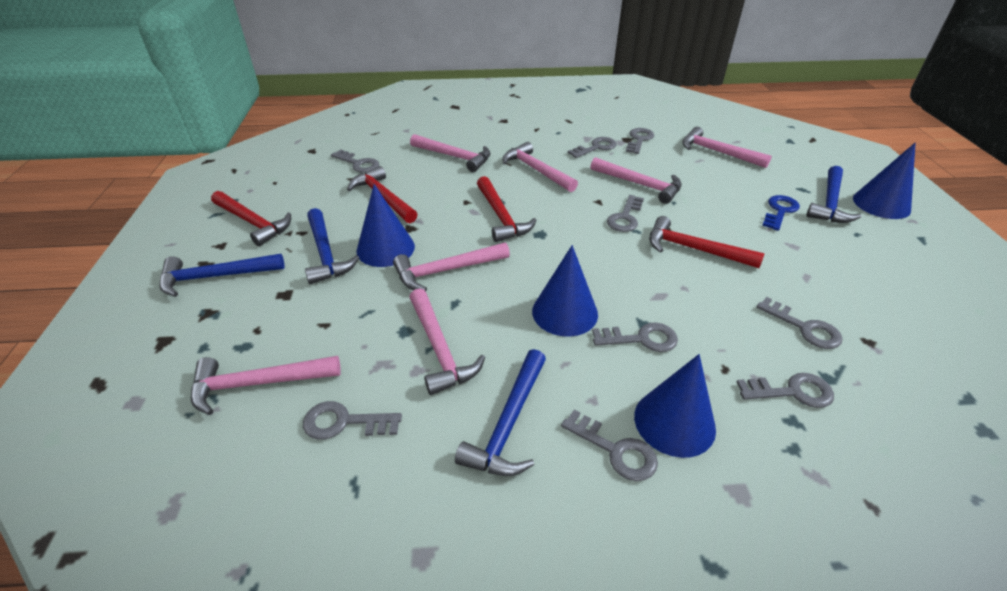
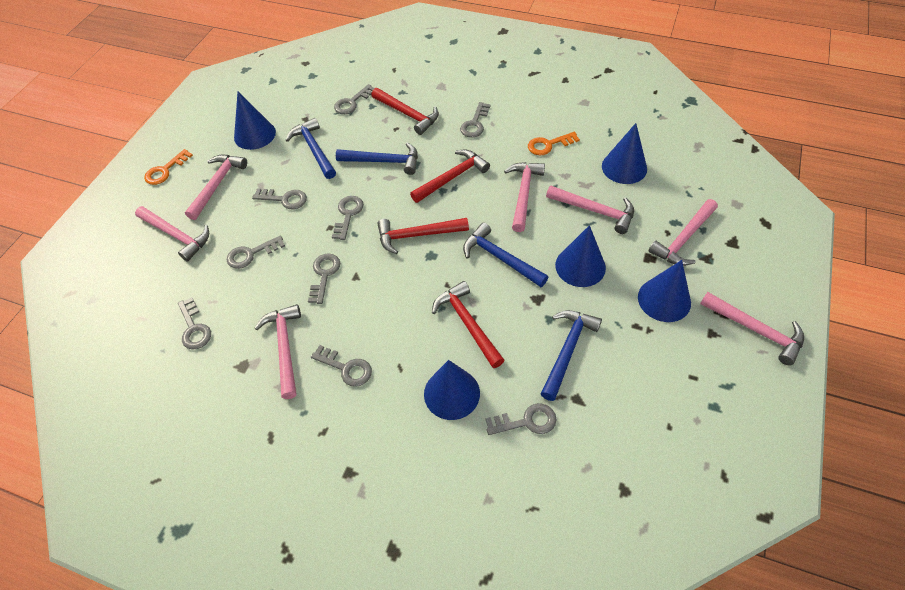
blue cone: 4 -> 5
blue key: 1 -> 0
orange key: 0 -> 2

